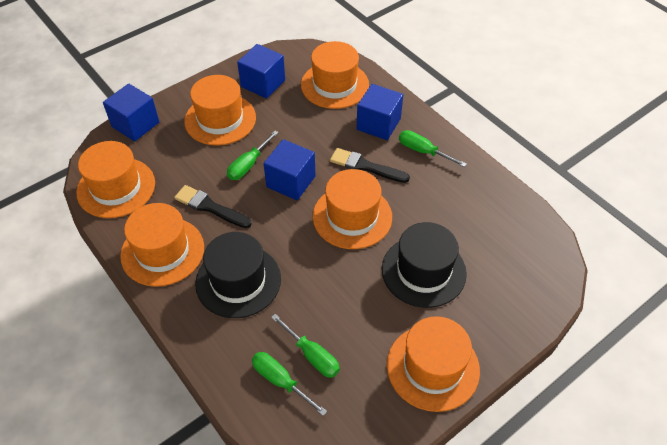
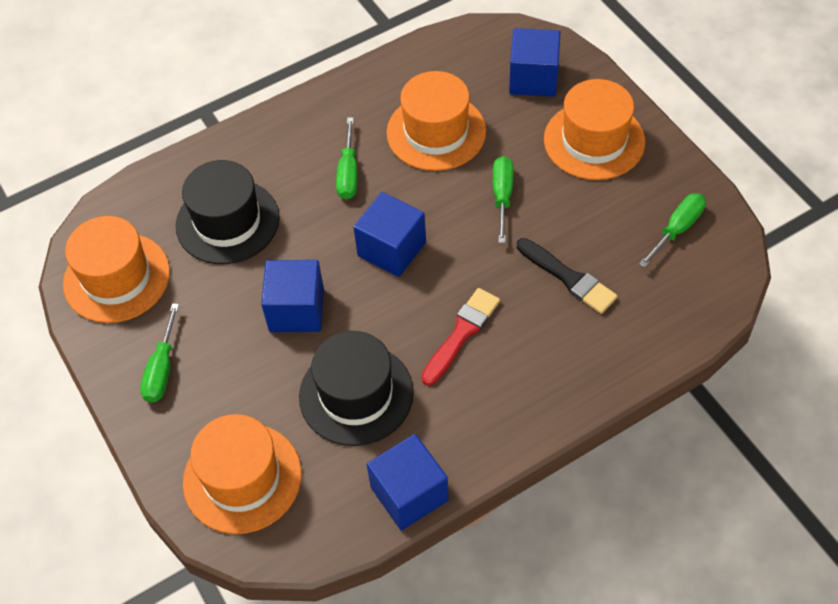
black brush: 2 -> 1
orange hat: 6 -> 4
red brush: 0 -> 1

